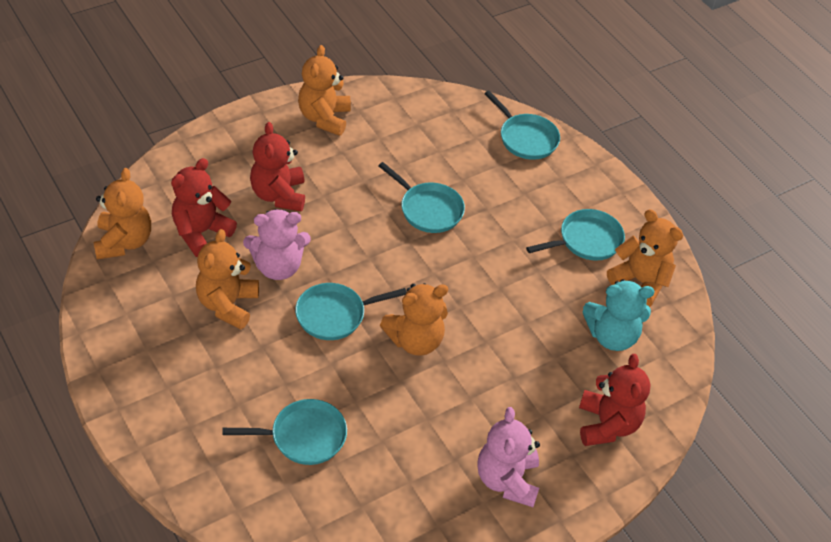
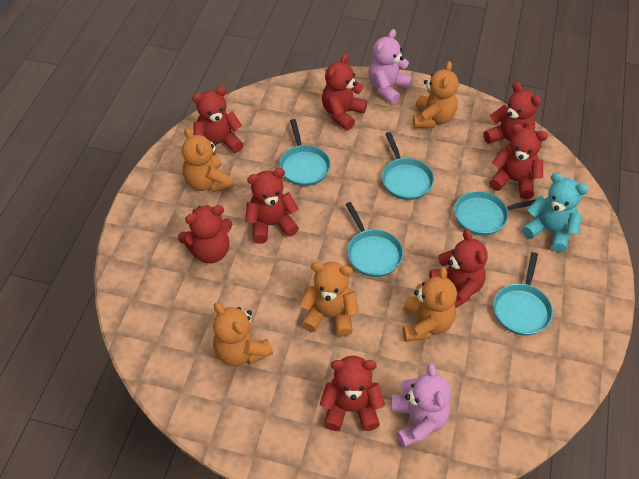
red teddy bear: 3 -> 8

